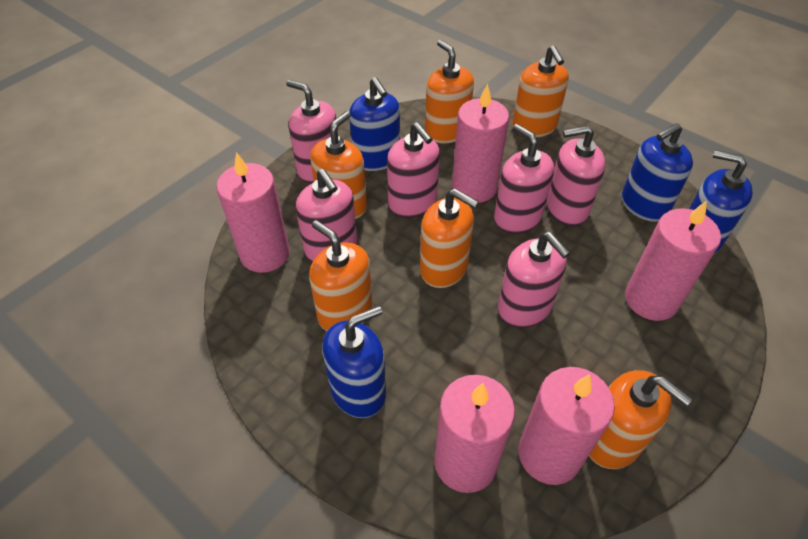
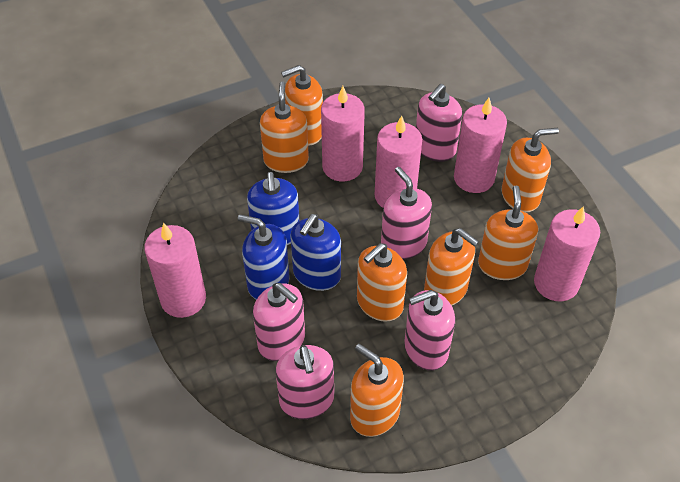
blue soap dispenser: 4 -> 3
orange soap dispenser: 6 -> 7
pink soap dispenser: 6 -> 5

